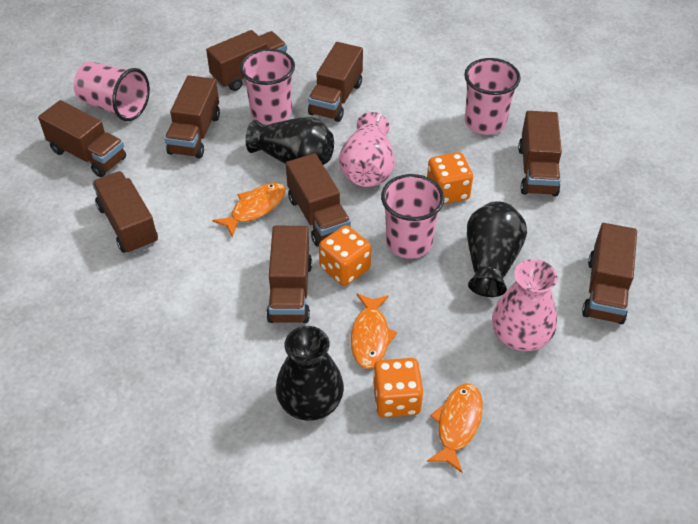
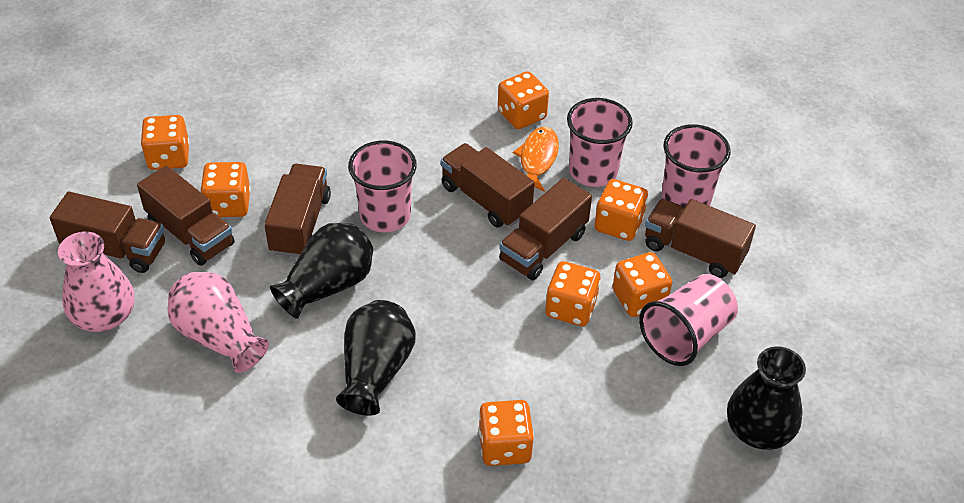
brown truck: 9 -> 6
orange dice: 3 -> 7
orange fish: 3 -> 1

